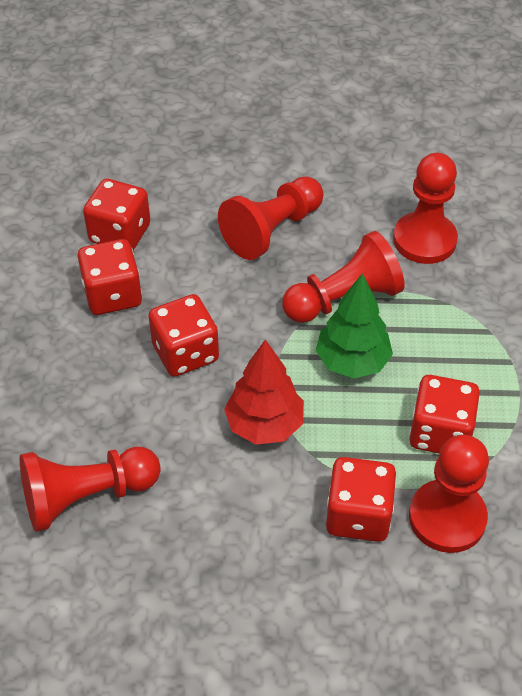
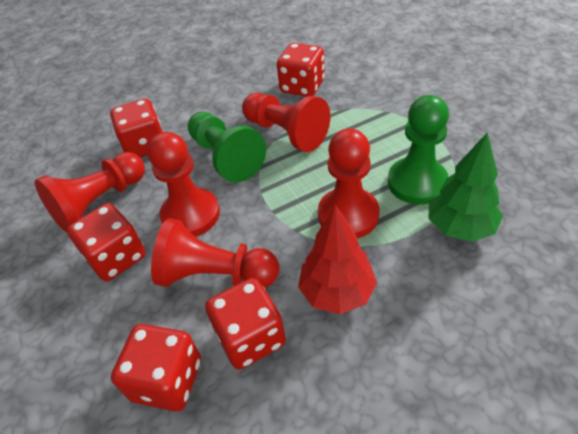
green pawn: 0 -> 2

